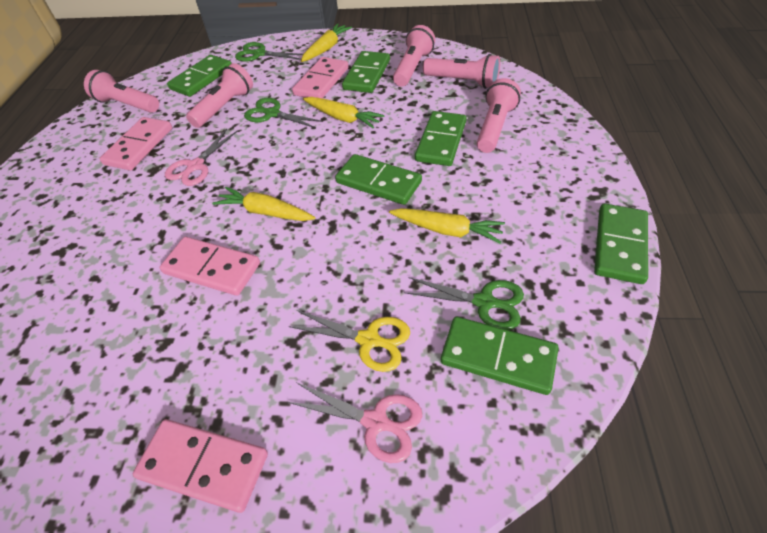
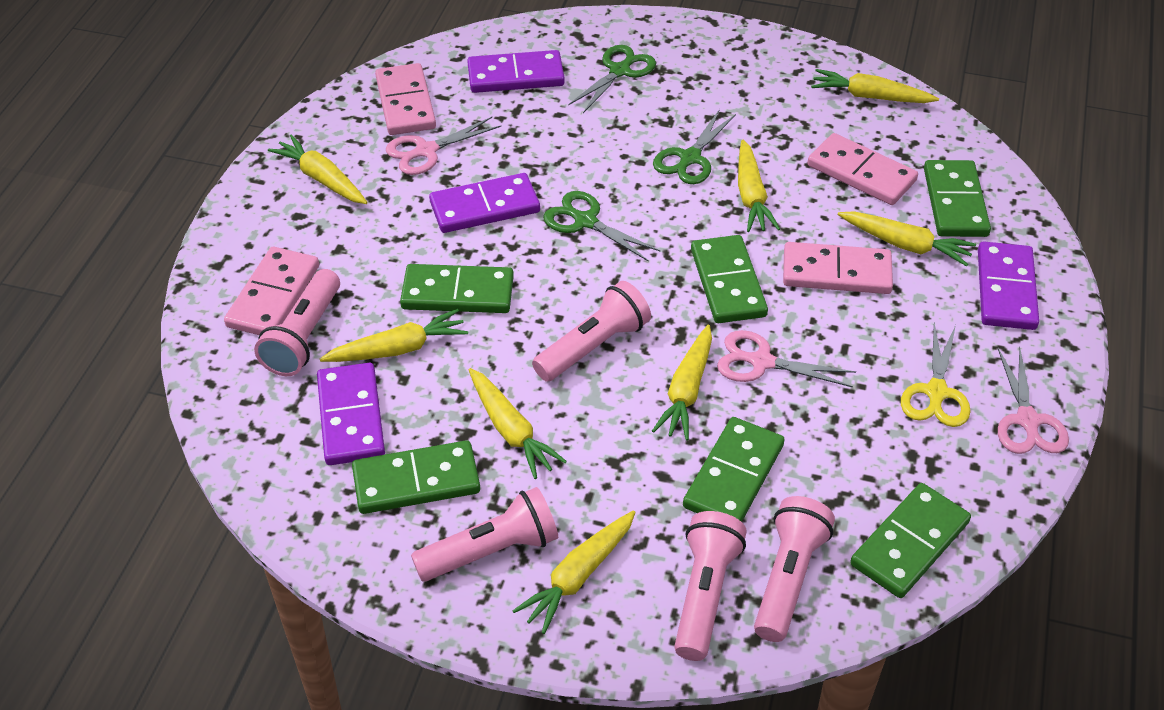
pink scissors: 2 -> 3
purple domino: 0 -> 4
yellow carrot: 4 -> 8

